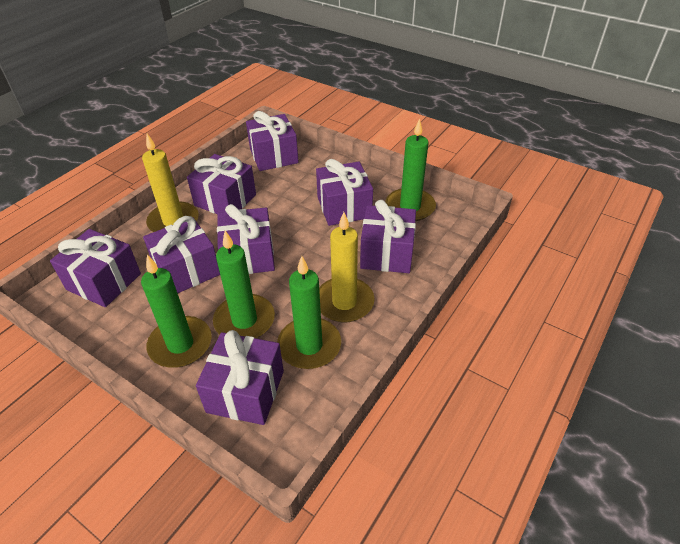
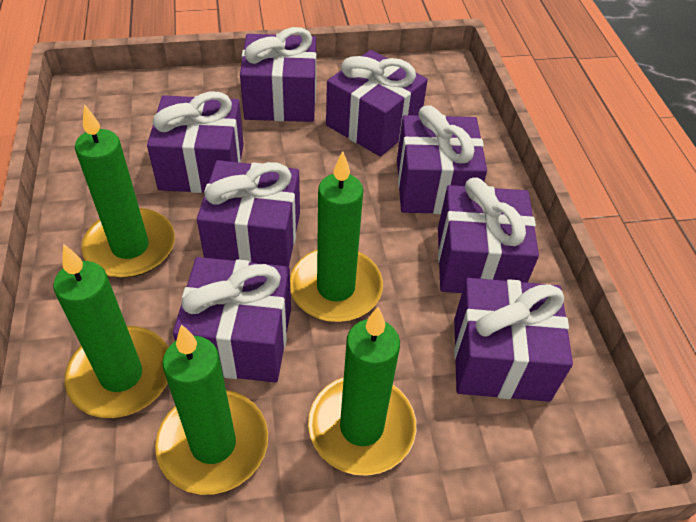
green candle: 4 -> 5
yellow candle: 2 -> 0

